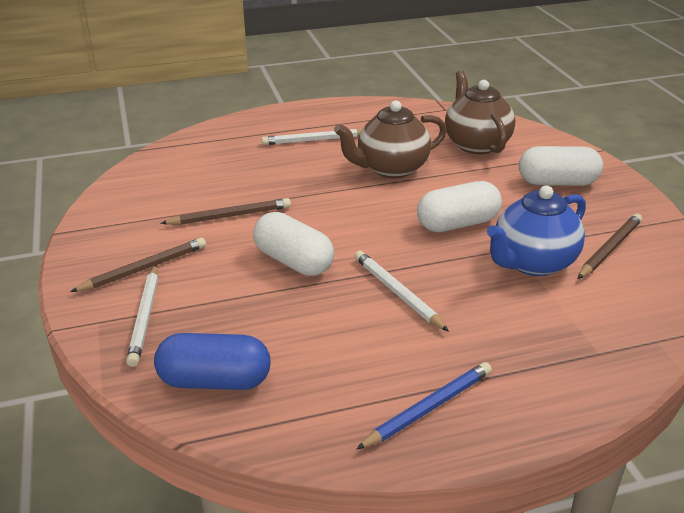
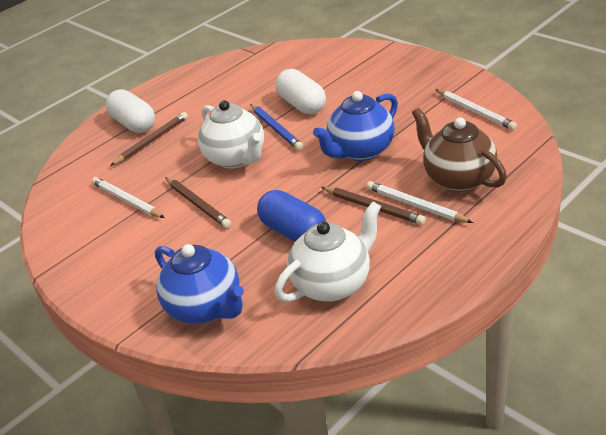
blue teapot: 1 -> 2
brown teapot: 2 -> 1
white capsule: 3 -> 2
white teapot: 0 -> 2

